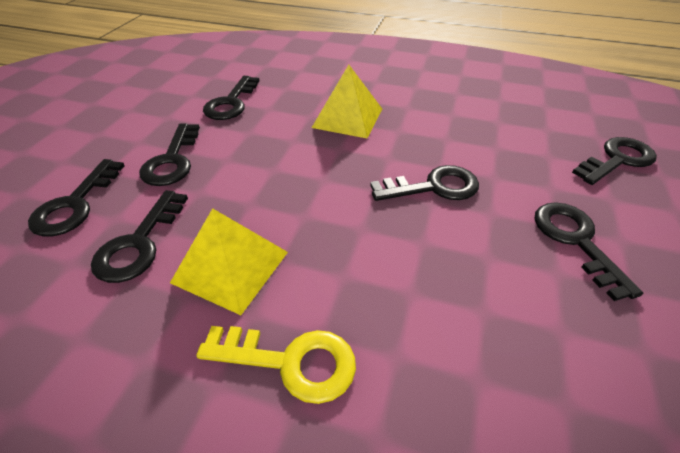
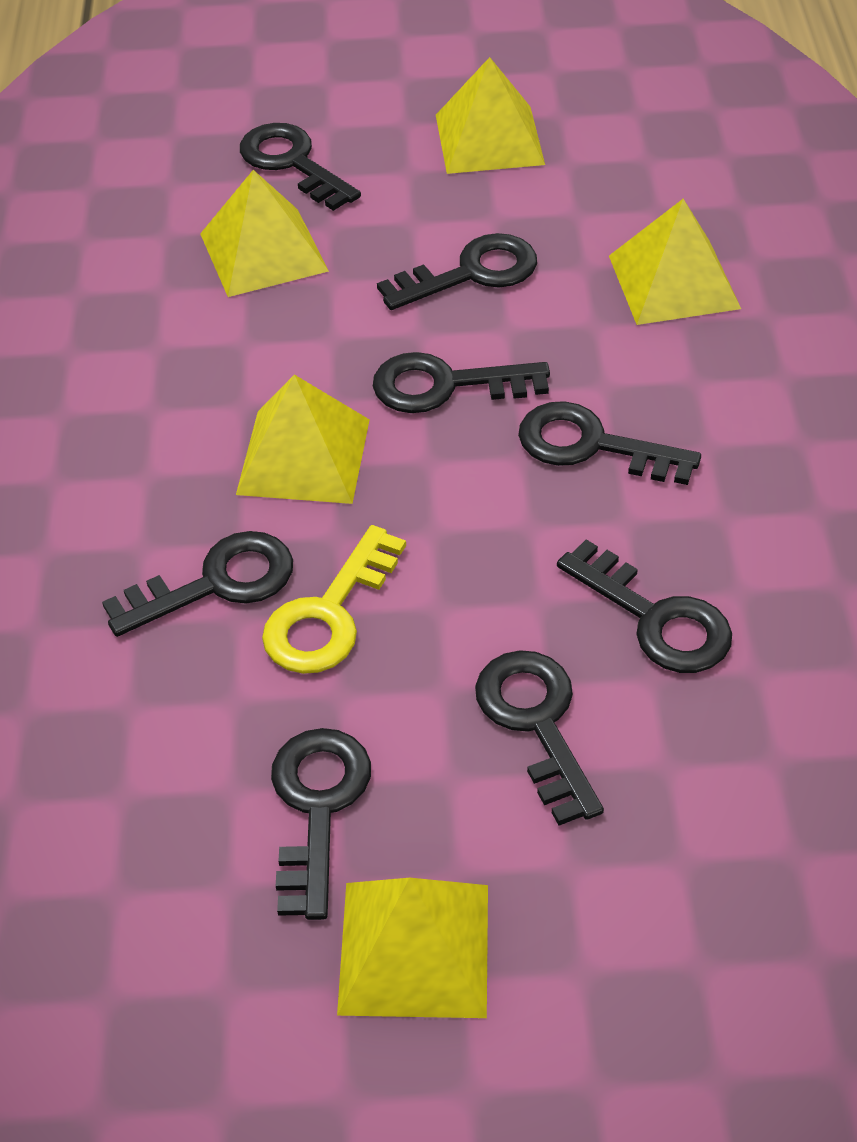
black key: 7 -> 8
yellow pyramid: 2 -> 5

